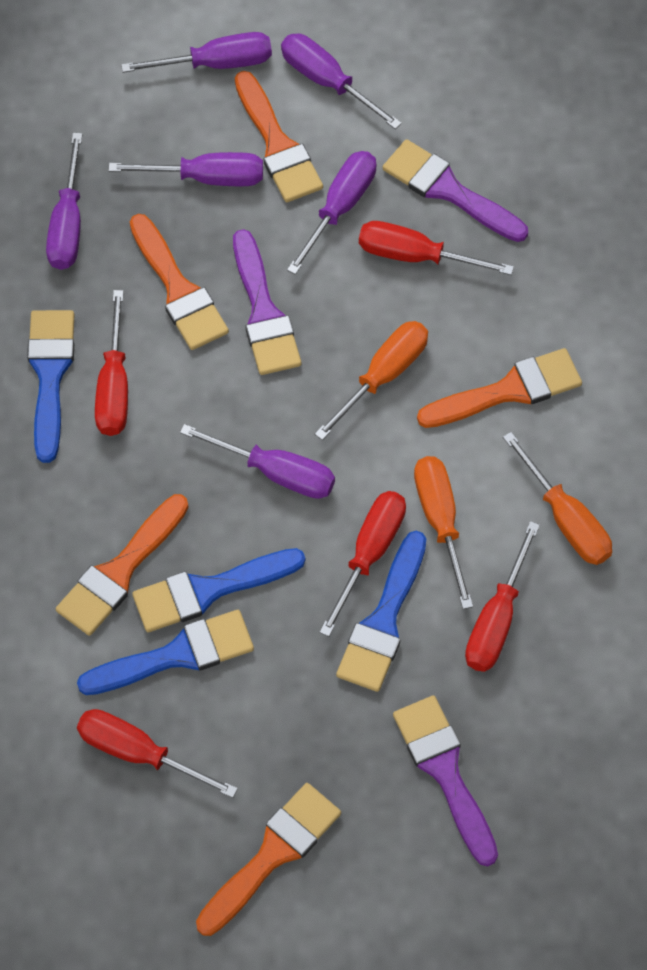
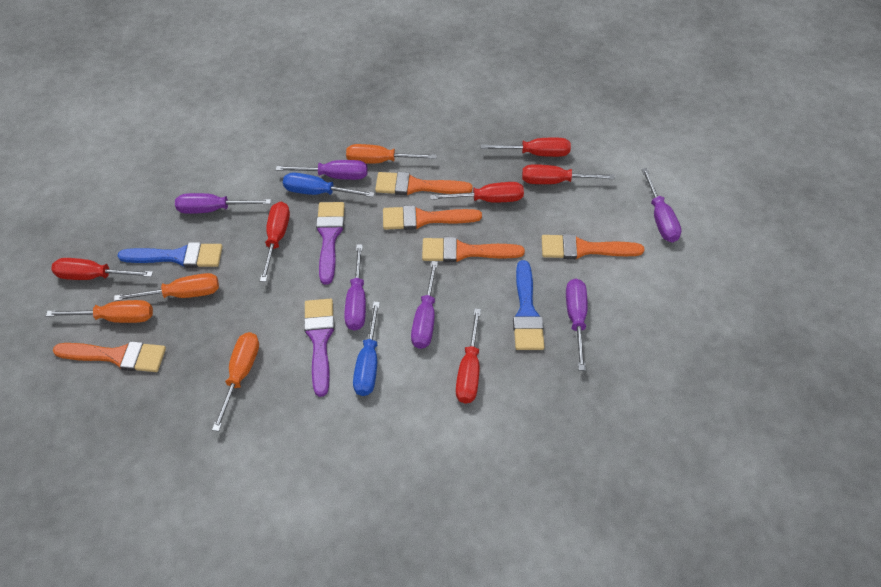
blue brush: 4 -> 2
blue screwdriver: 0 -> 2
orange screwdriver: 3 -> 4
purple brush: 3 -> 2
red screwdriver: 5 -> 6

